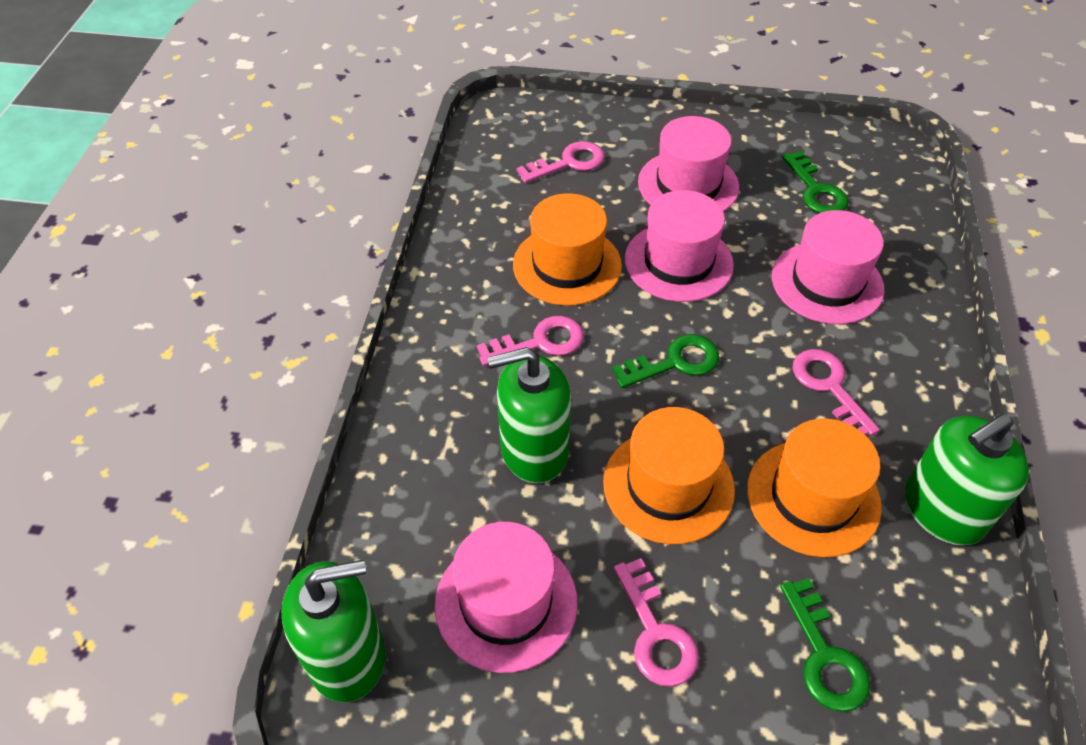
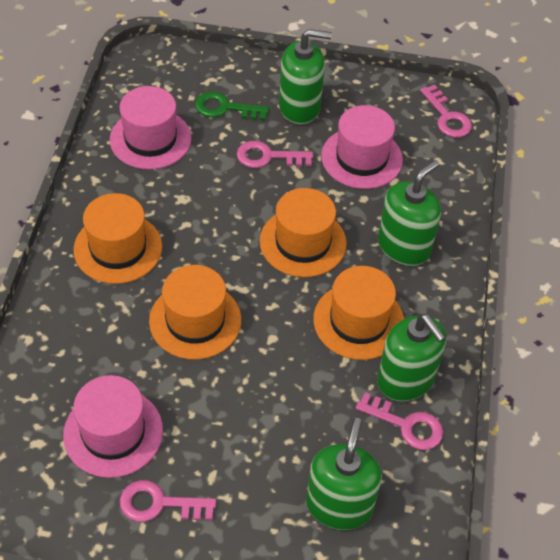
green key: 3 -> 1
green soap dispenser: 3 -> 4
orange hat: 3 -> 4
pink hat: 4 -> 3

